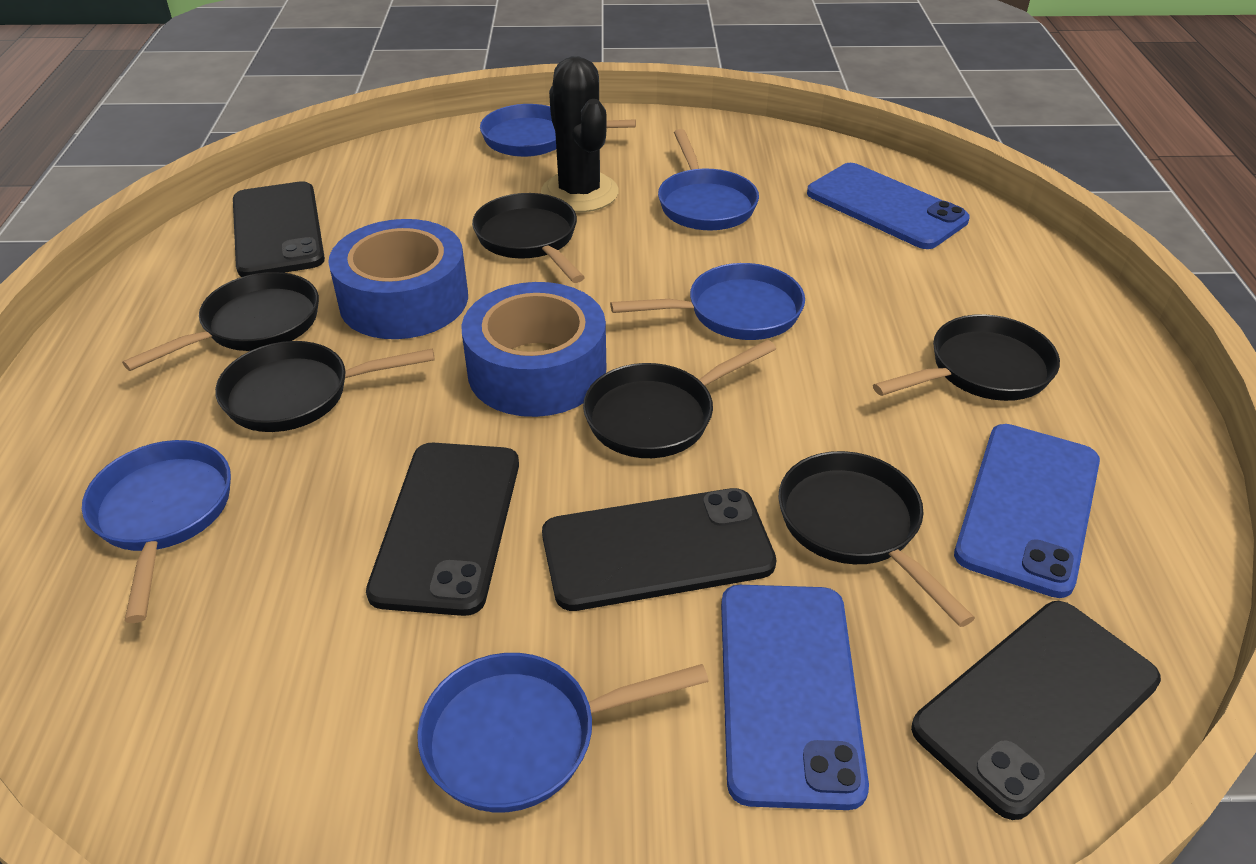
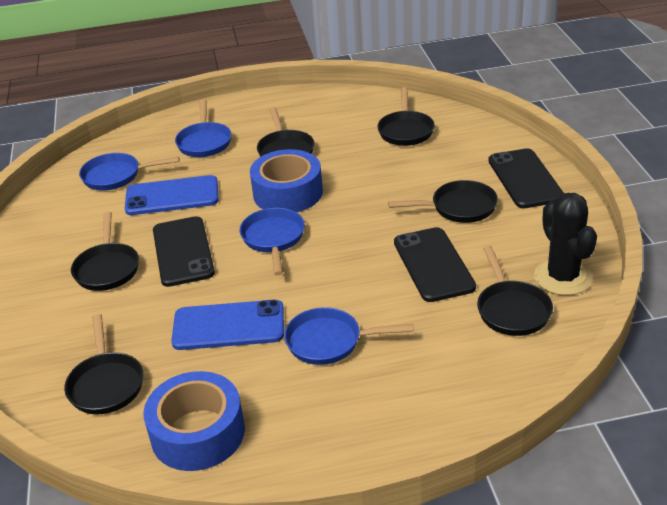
black phone: 4 -> 3
blue pan: 5 -> 4
blue phone: 3 -> 2

